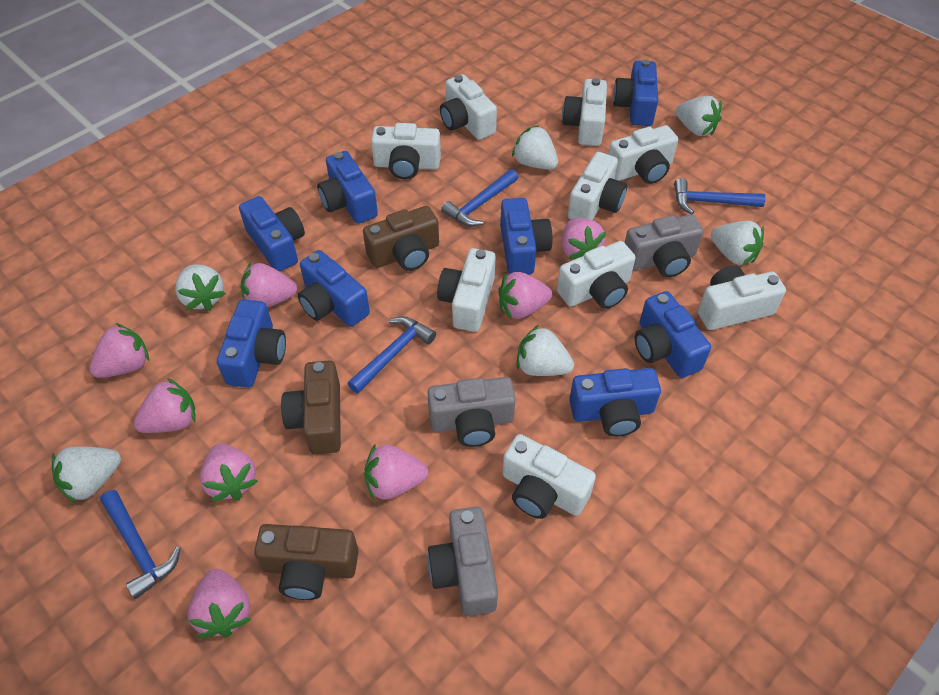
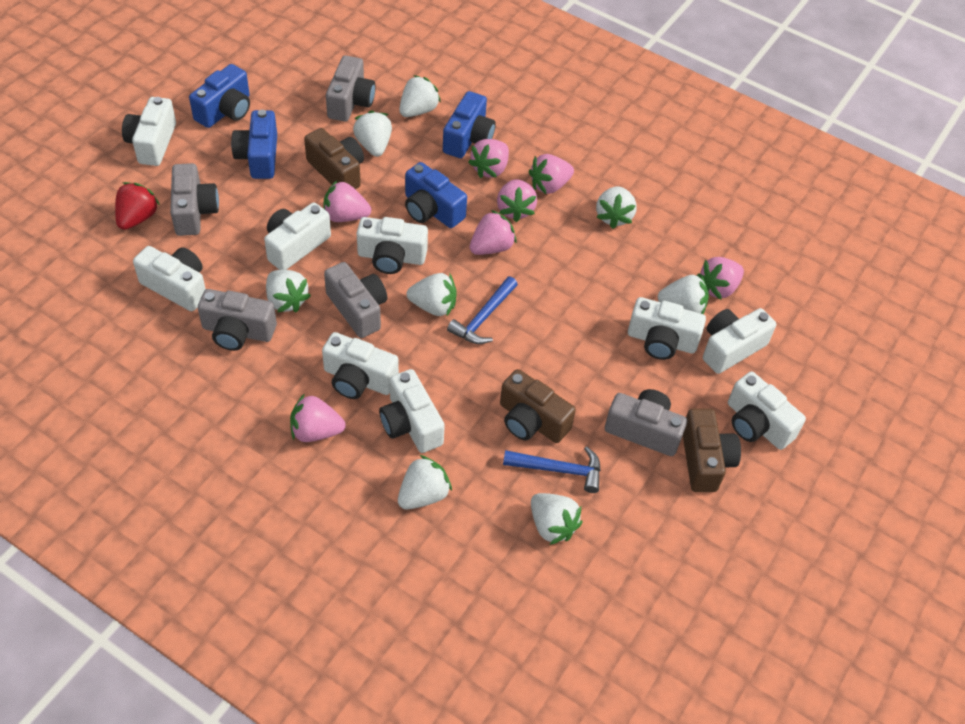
blue camera: 8 -> 4
blue hammer: 4 -> 2
grey camera: 3 -> 5
pink strawberry: 8 -> 7
red strawberry: 0 -> 1
white strawberry: 6 -> 8

